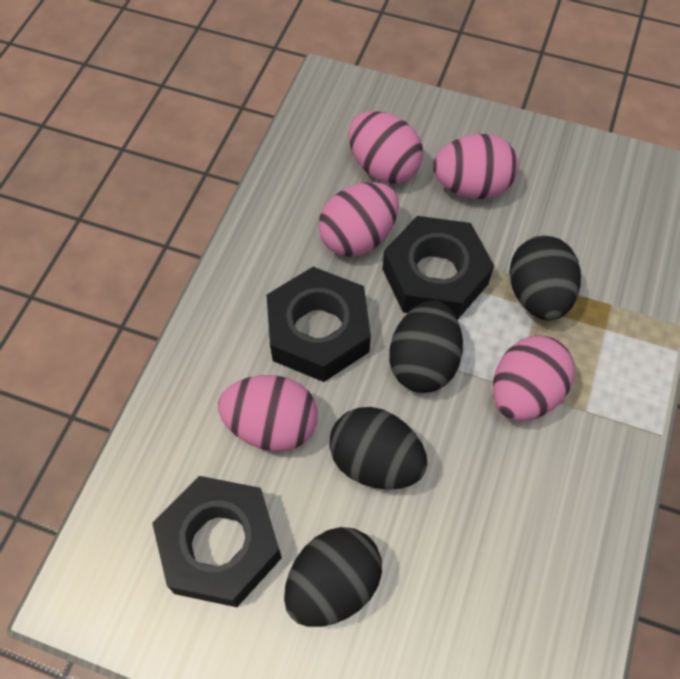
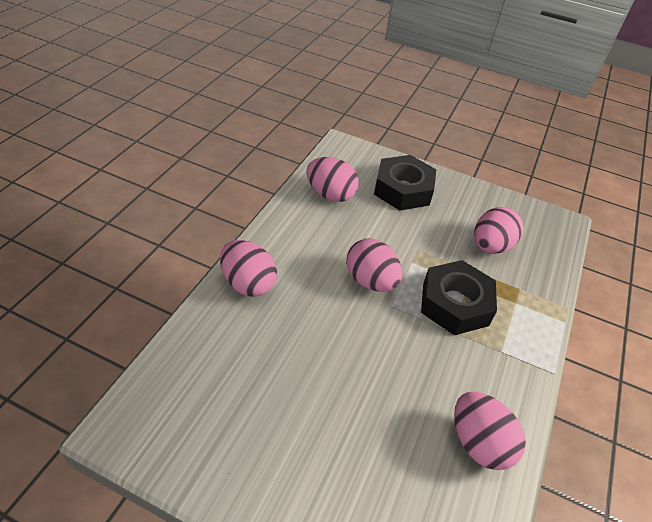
black egg: 4 -> 0
black nut: 3 -> 2

